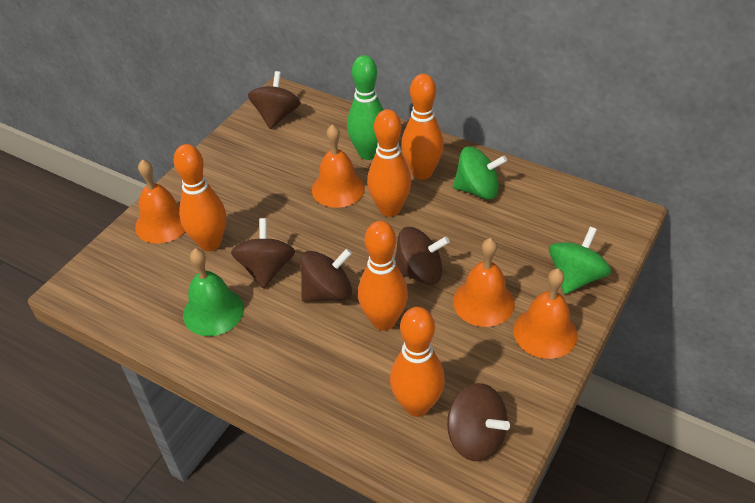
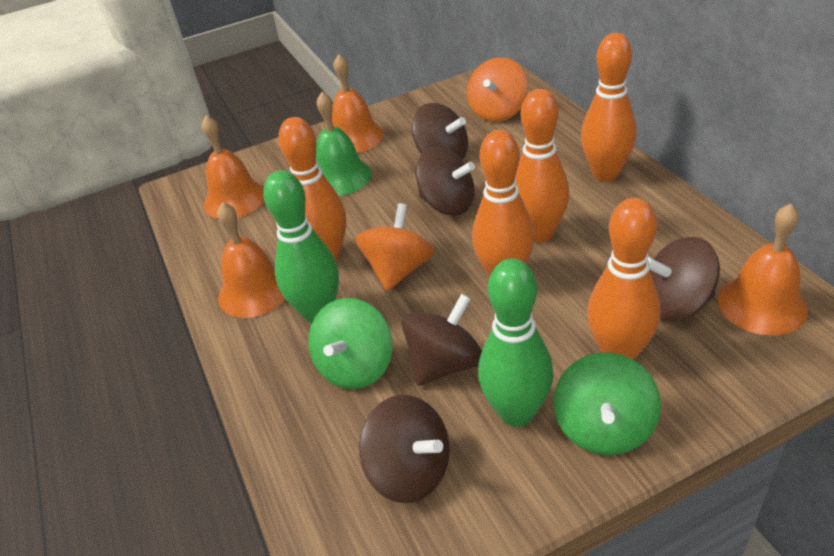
green bowling pin: 1 -> 2
orange spinning top: 0 -> 2

